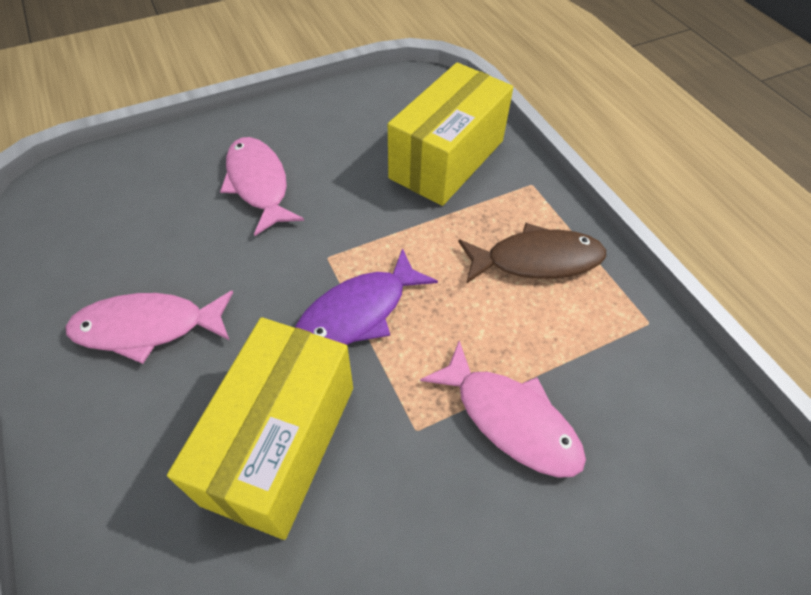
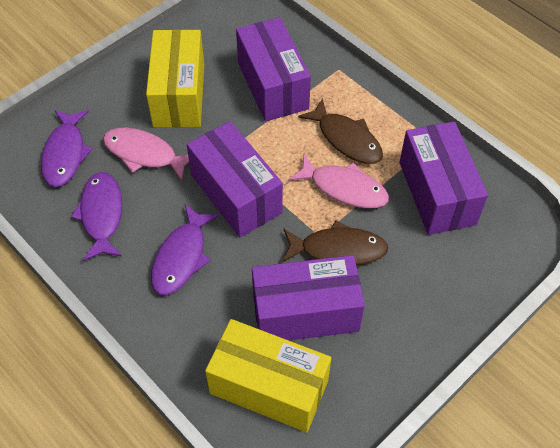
brown fish: 1 -> 2
pink fish: 3 -> 2
purple box: 0 -> 4
purple fish: 1 -> 3

